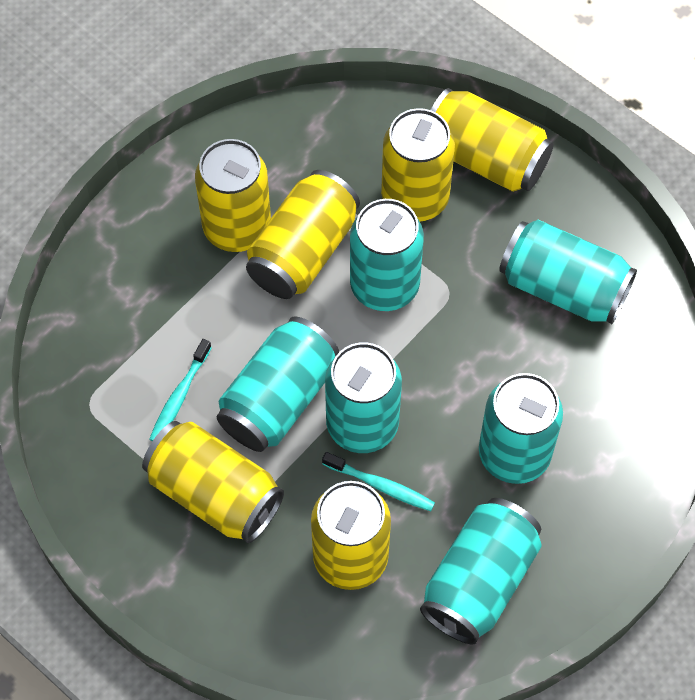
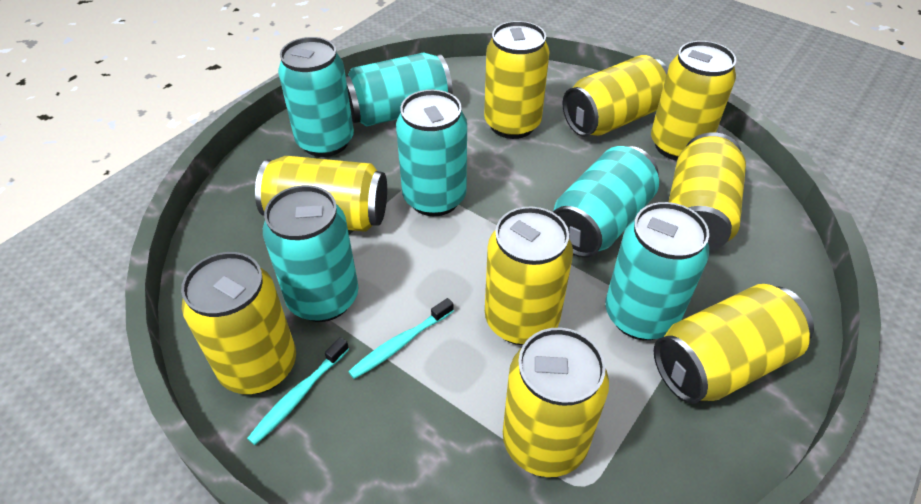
yellow can: 6 -> 9

